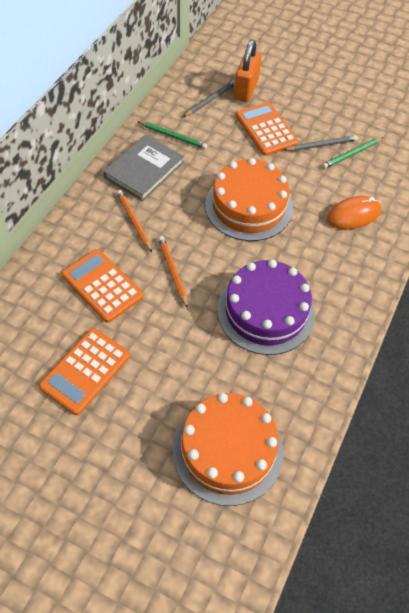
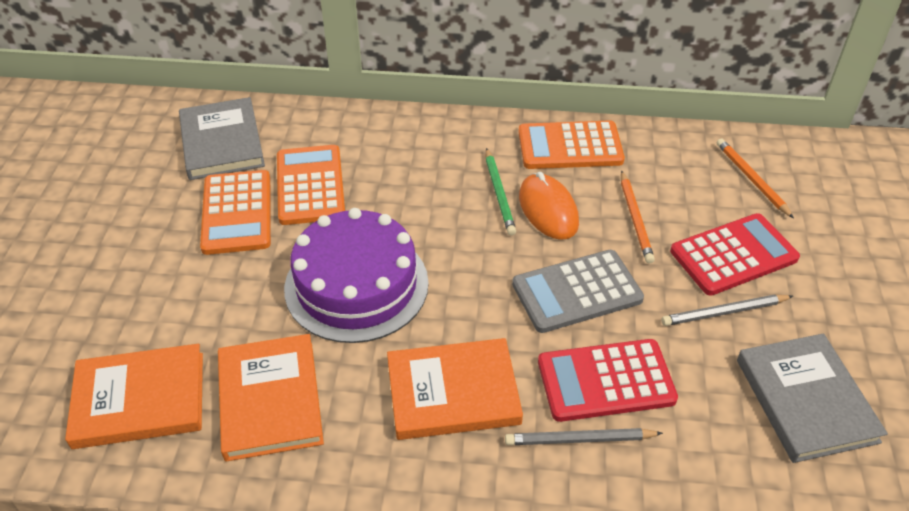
green pencil: 2 -> 1
grey book: 1 -> 2
grey calculator: 0 -> 1
orange book: 0 -> 3
orange cake: 2 -> 0
orange padlock: 1 -> 0
red calculator: 0 -> 2

